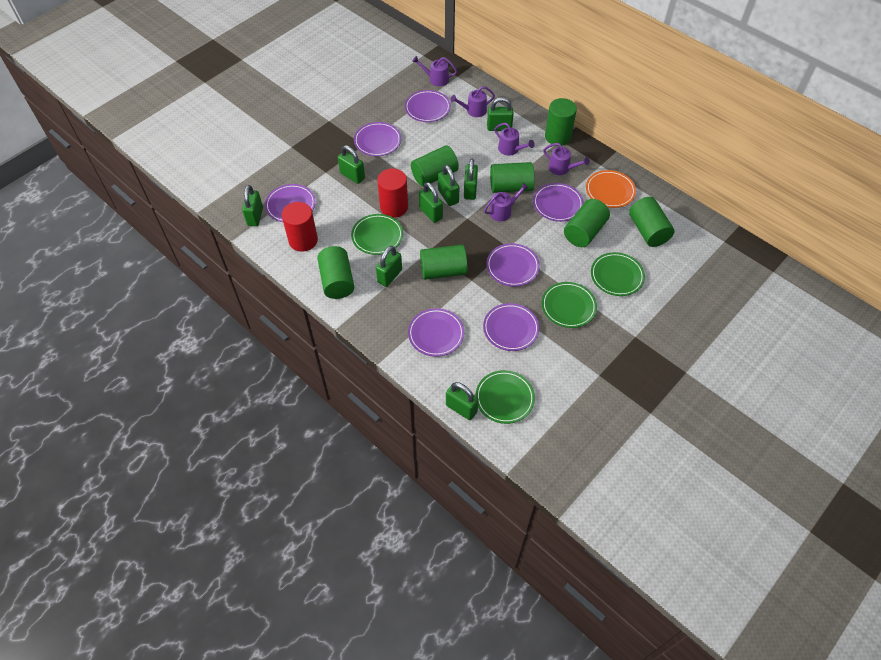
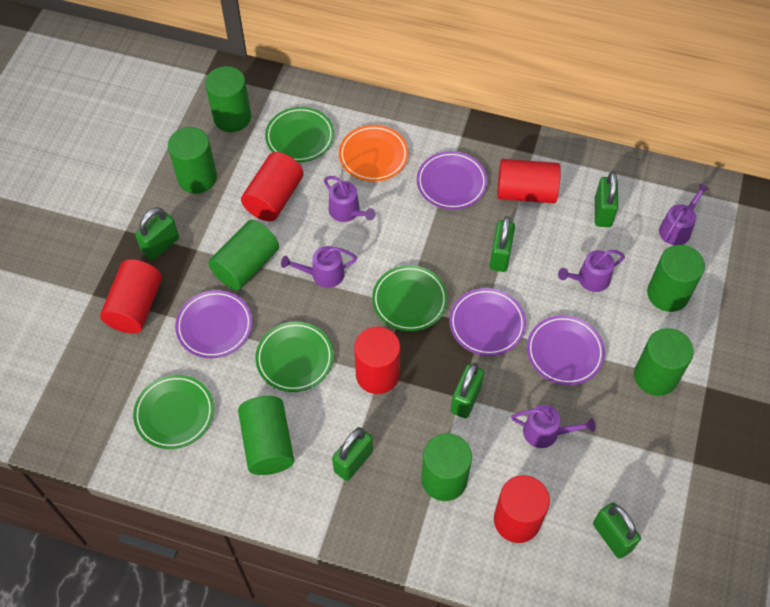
green padlock: 8 -> 6
purple plate: 7 -> 4
red cylinder: 2 -> 5

